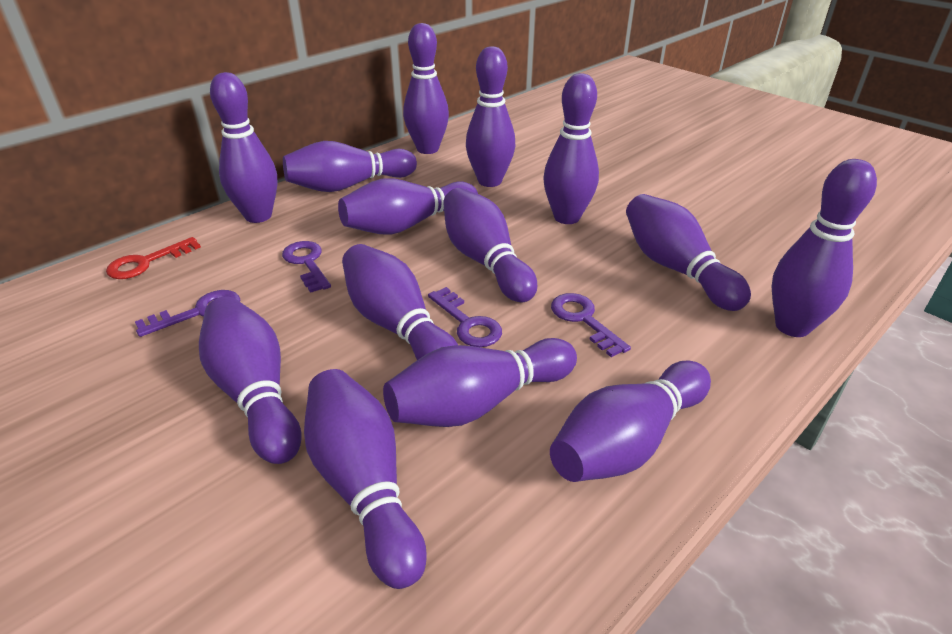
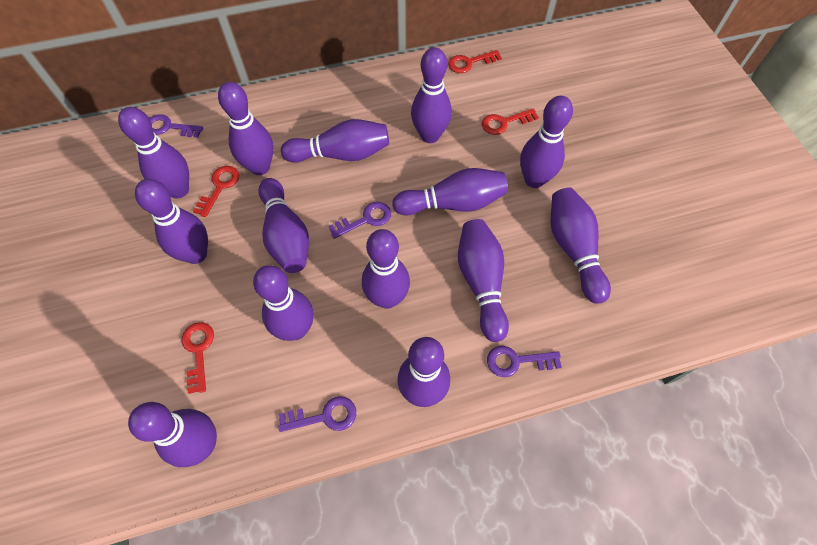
red key: 1 -> 4

